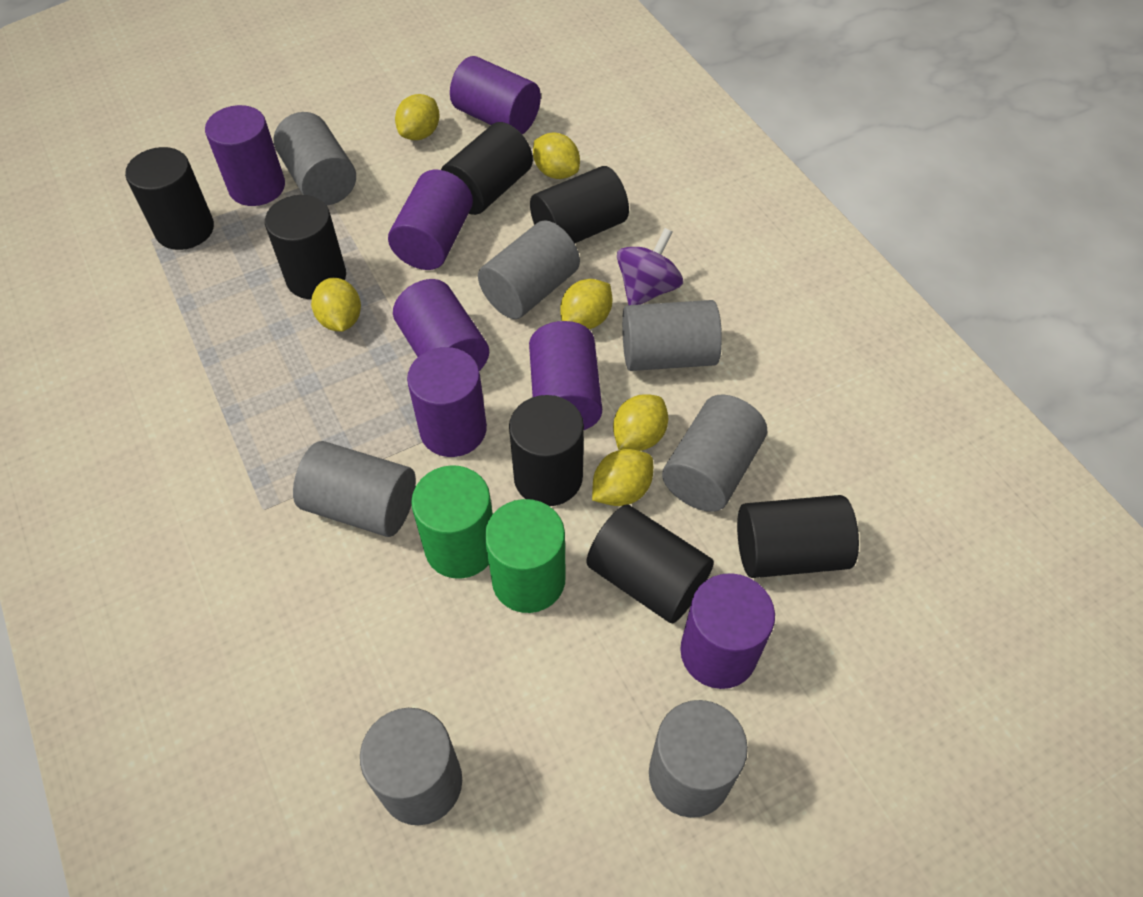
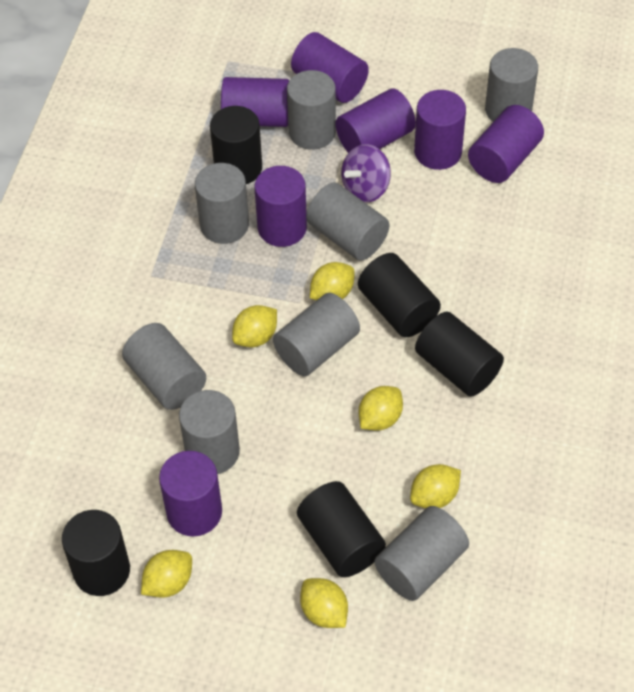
black cylinder: 7 -> 5
green cylinder: 2 -> 0
grey cylinder: 7 -> 8

